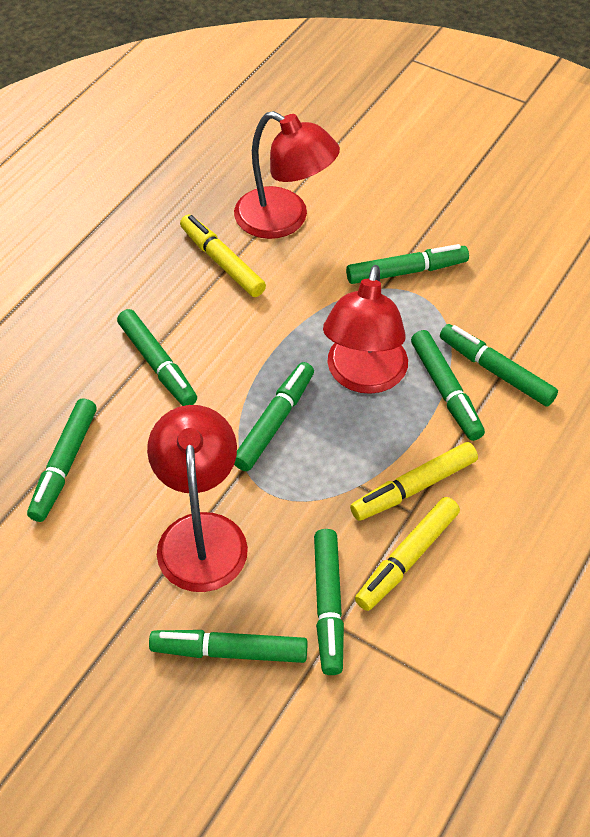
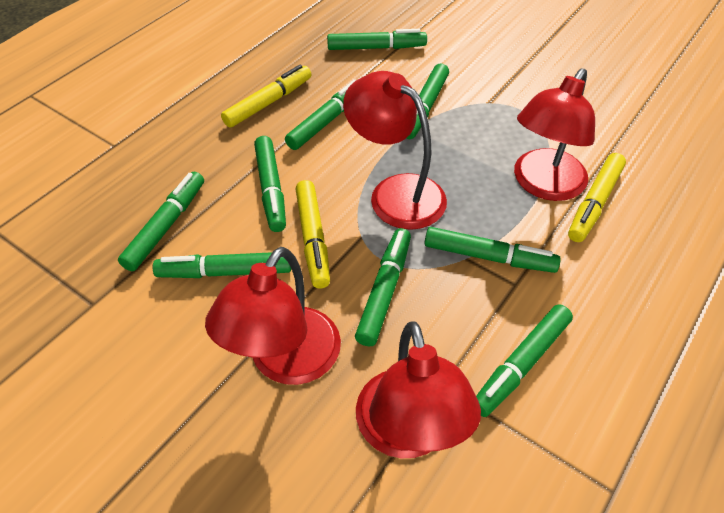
green marker: 8 -> 9
red lamp: 3 -> 4

